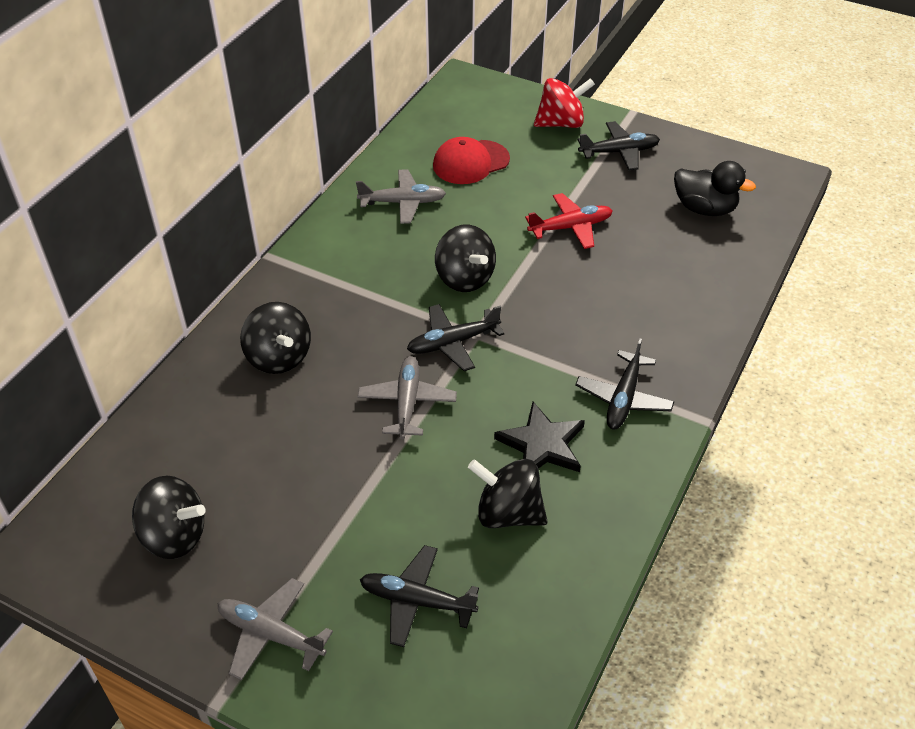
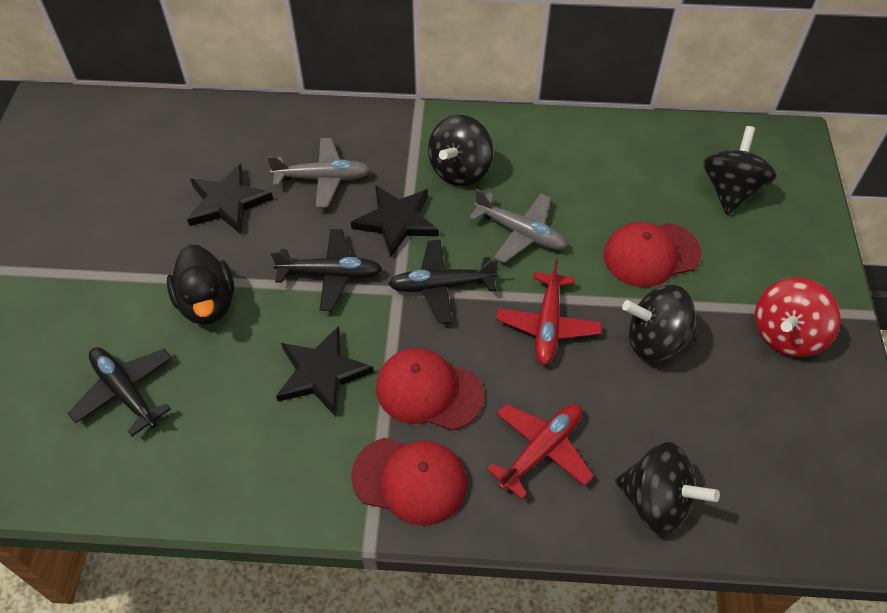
black plane: 4 -> 3
black star: 1 -> 3
grey plane: 3 -> 2
red cap: 1 -> 3
red plane: 1 -> 2

